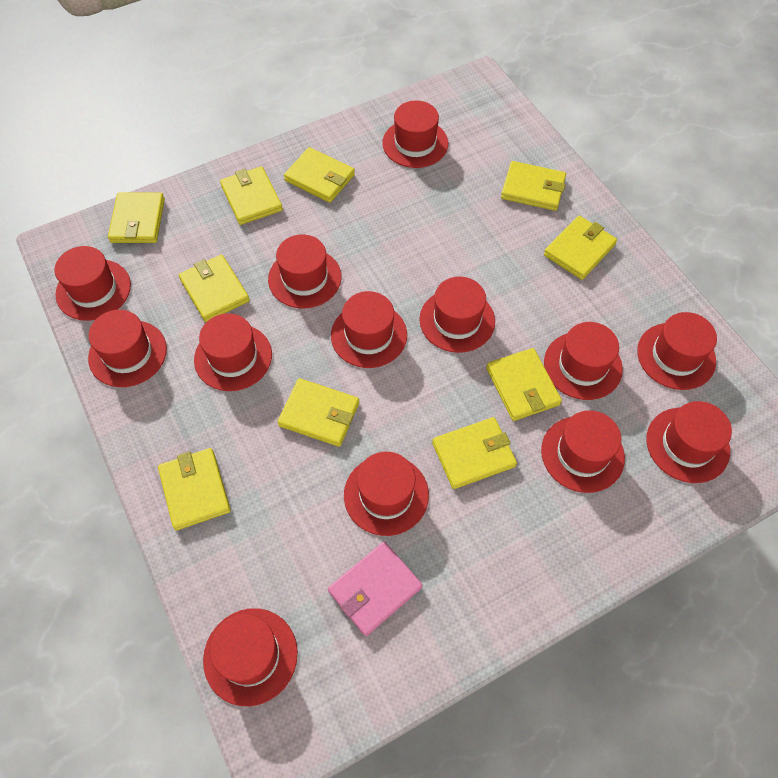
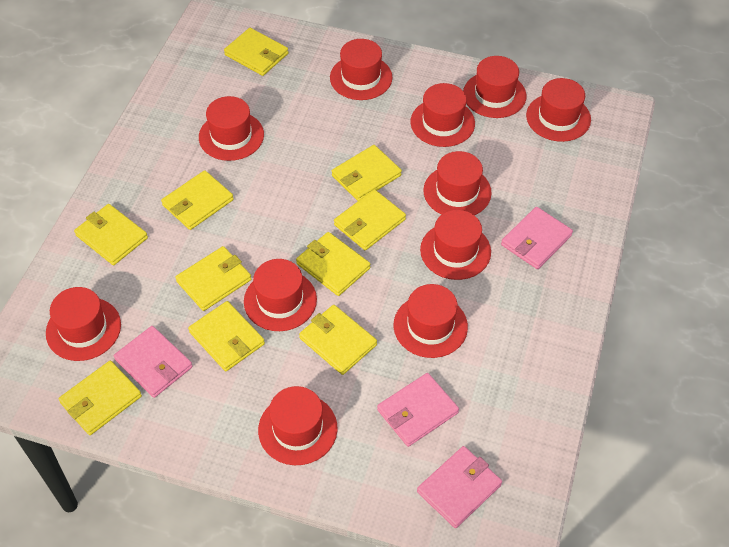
pink wallet: 1 -> 4
red hat: 13 -> 11

